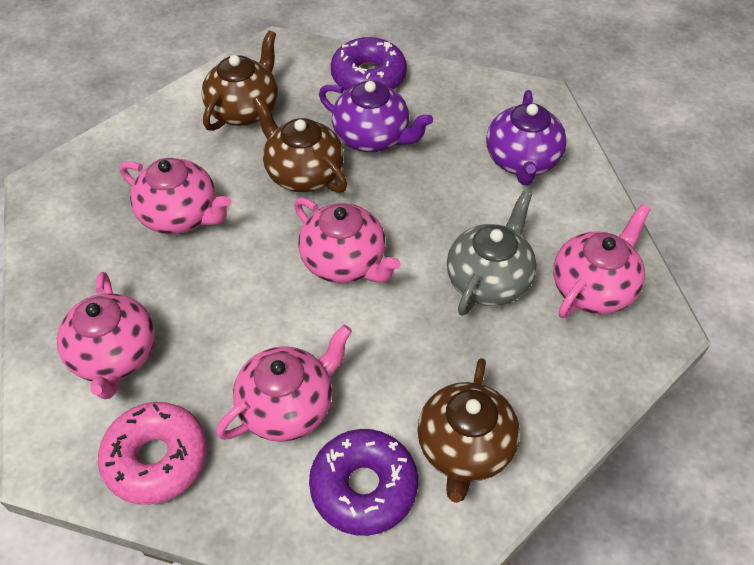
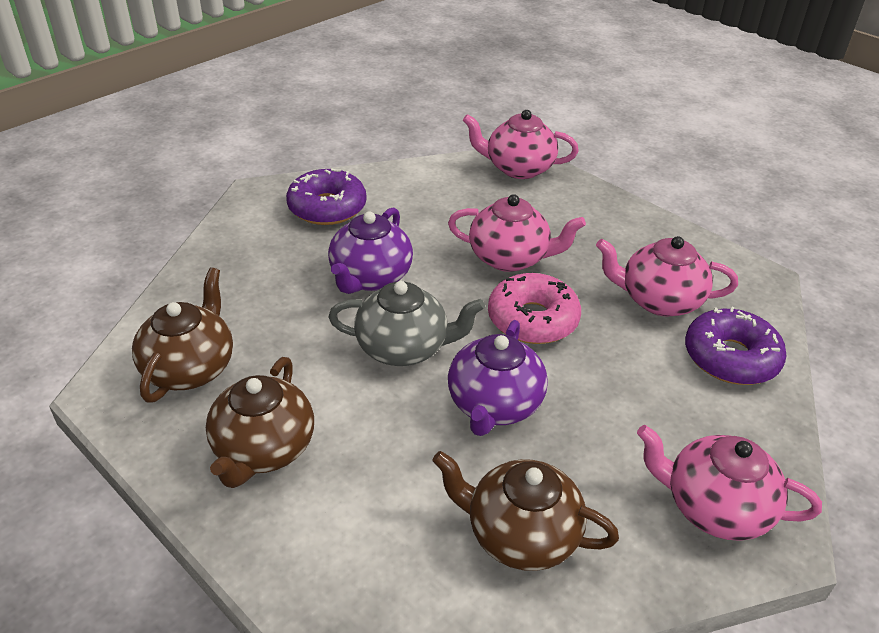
pink teapot: 5 -> 4

